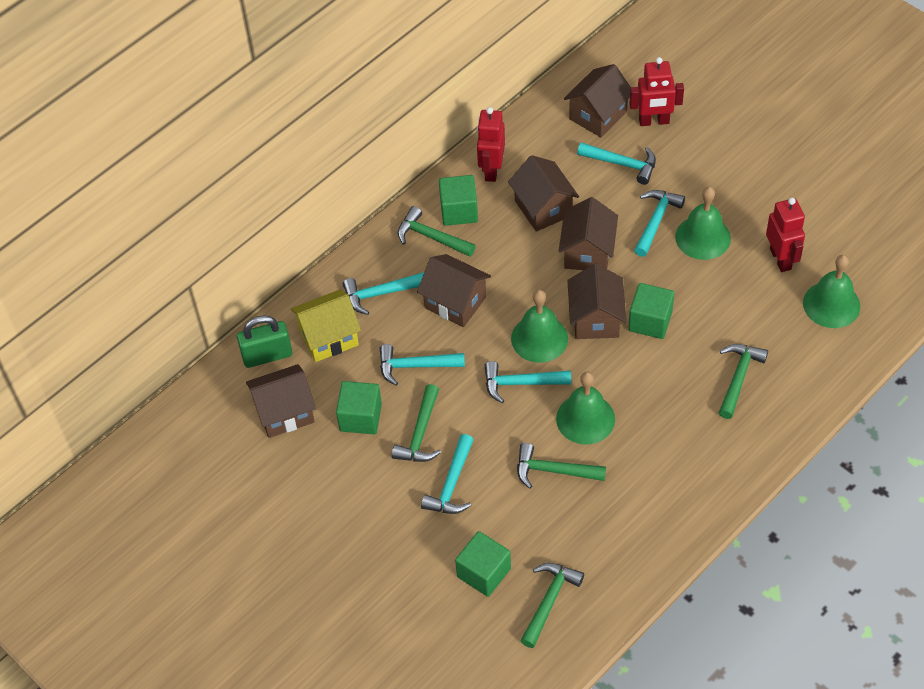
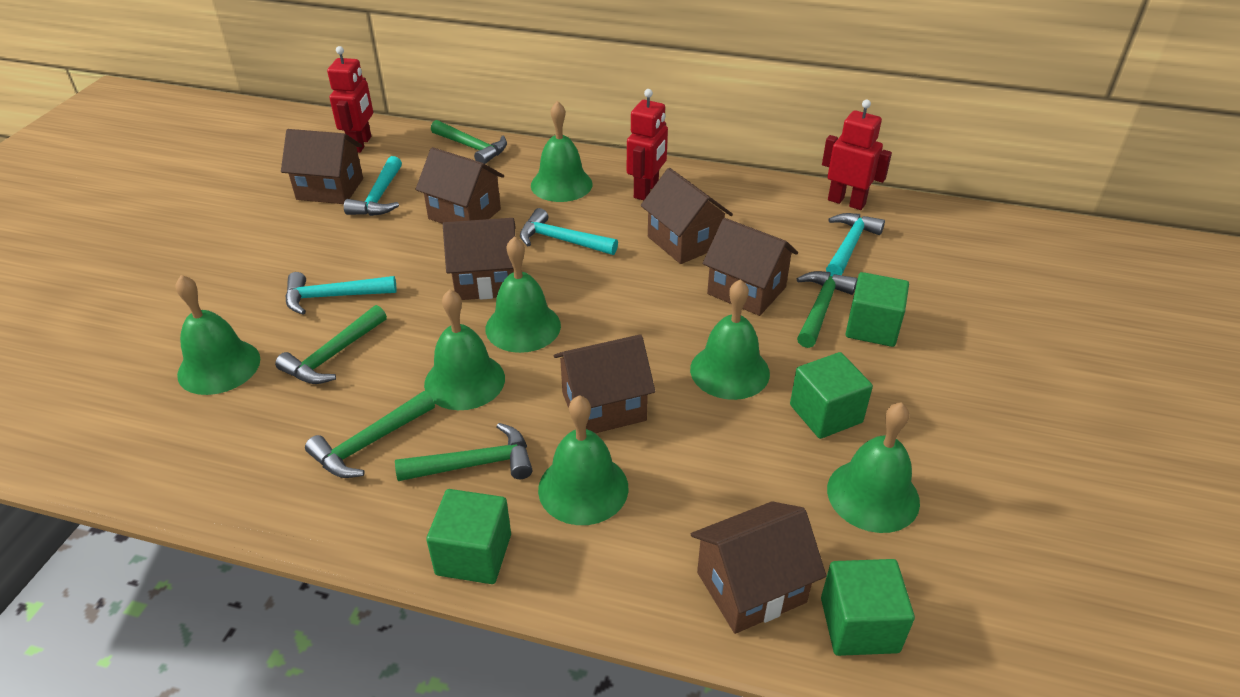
brown house: 6 -> 7
green bell: 4 -> 7
green padlock: 1 -> 0
turquoise hammer: 6 -> 4
yellow house: 1 -> 0

